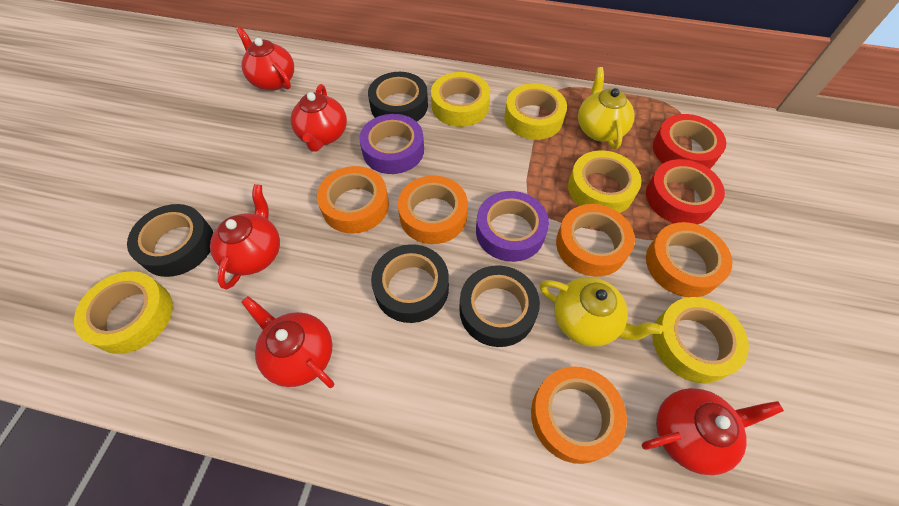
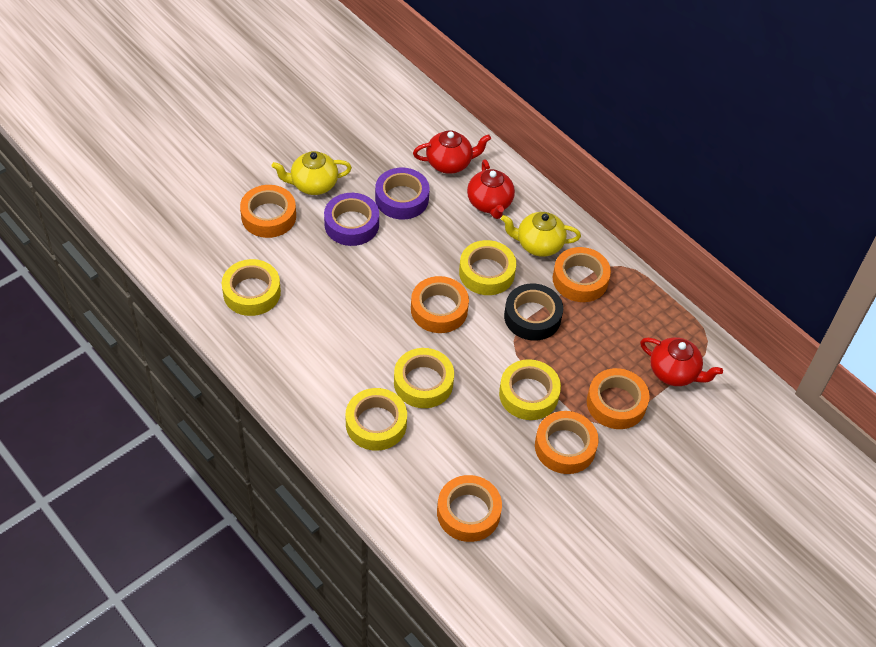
black tape: 4 -> 1
orange tape: 5 -> 6
red tape: 2 -> 0
red teapot: 5 -> 3

